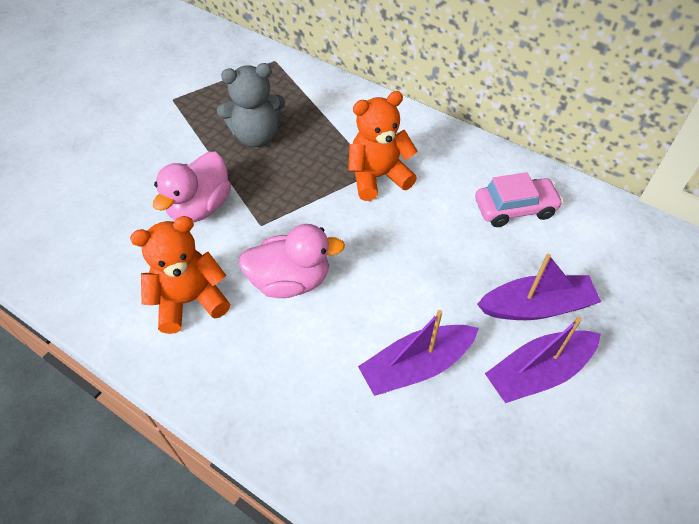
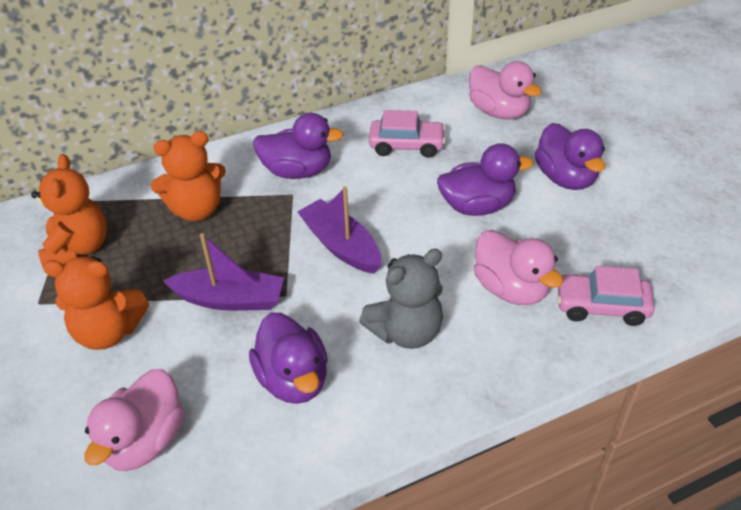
orange teddy bear: 2 -> 3
pink car: 1 -> 2
pink duck: 2 -> 3
purple boat: 3 -> 2
purple duck: 0 -> 4

